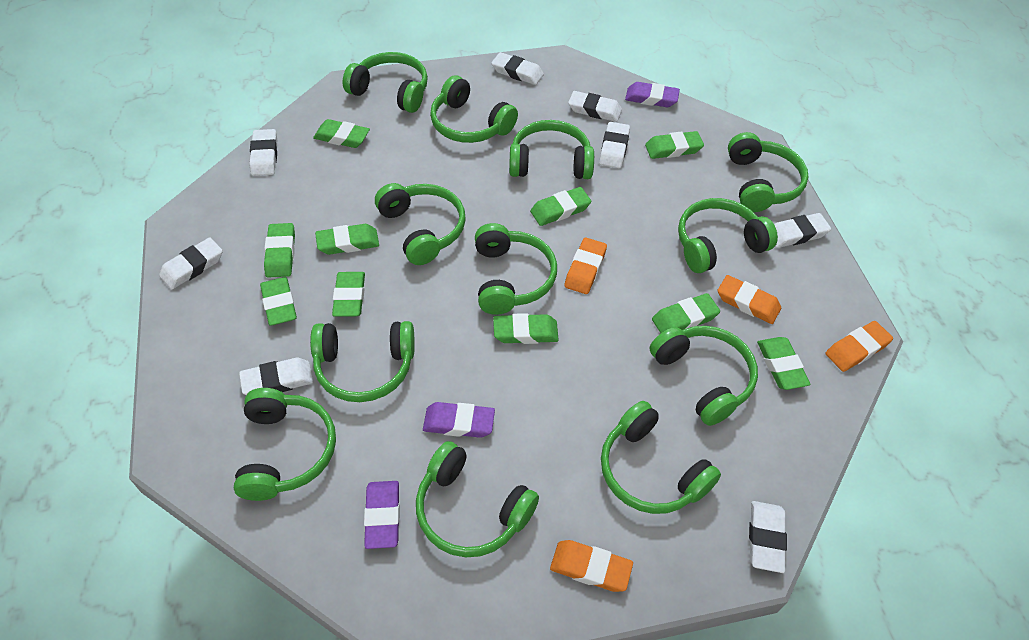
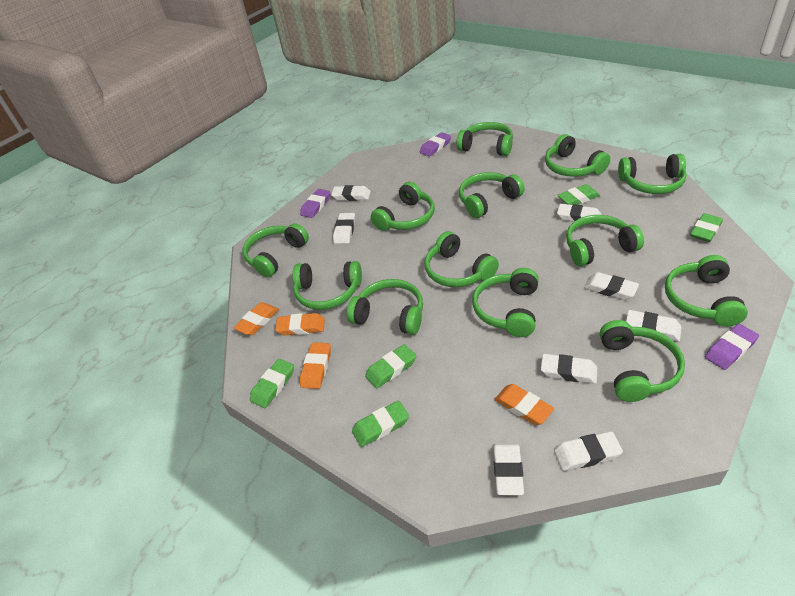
green eraser: 10 -> 5
green headphones: 12 -> 13

